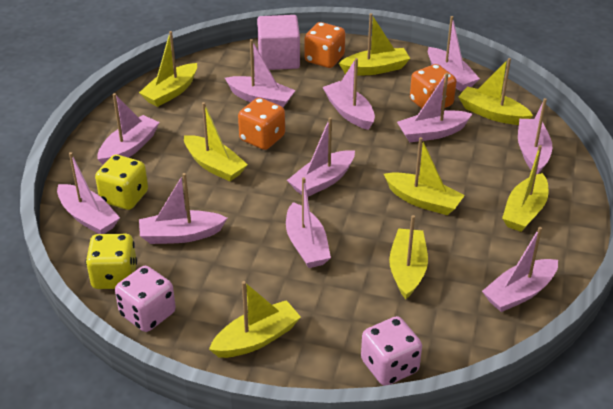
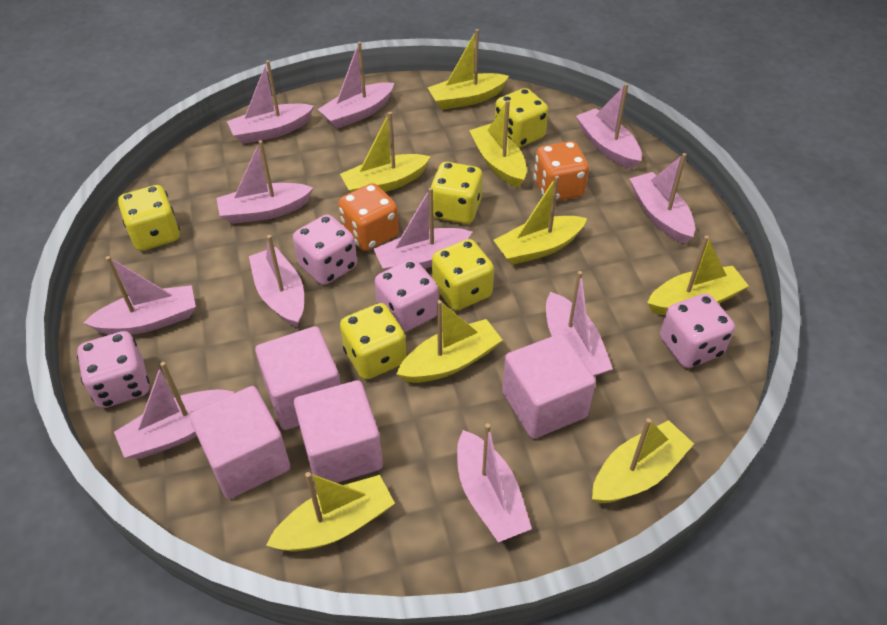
orange dice: 3 -> 2
pink cube: 1 -> 4
pink dice: 2 -> 4
yellow dice: 2 -> 5

